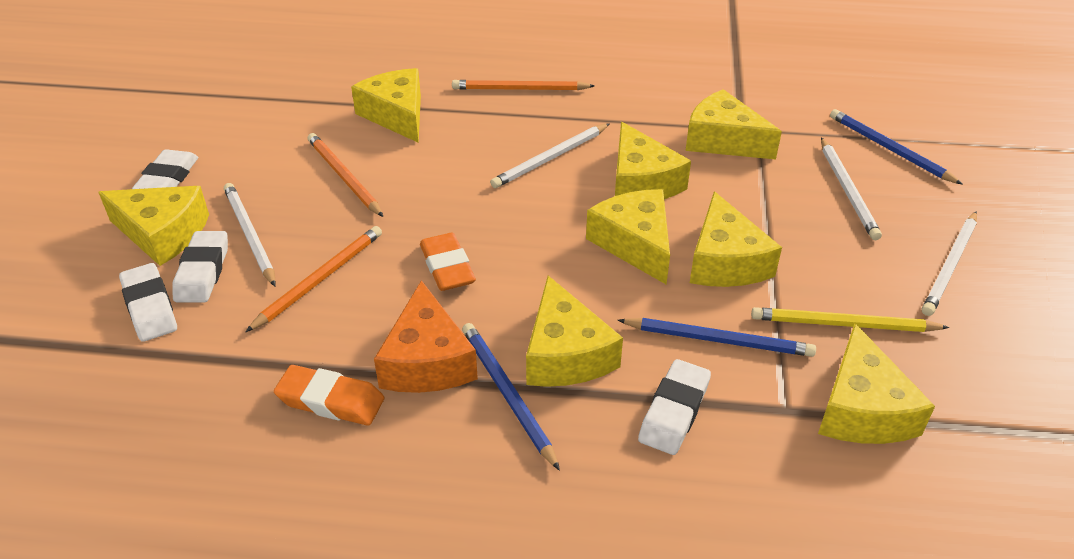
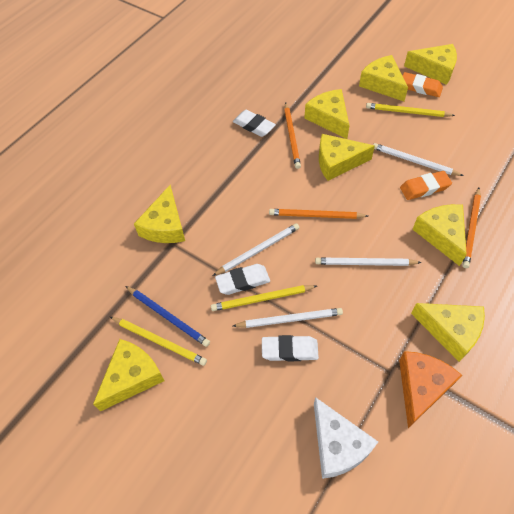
blue pencil: 3 -> 1
white cheese: 0 -> 1
white eraser: 4 -> 3
yellow pencil: 1 -> 3

